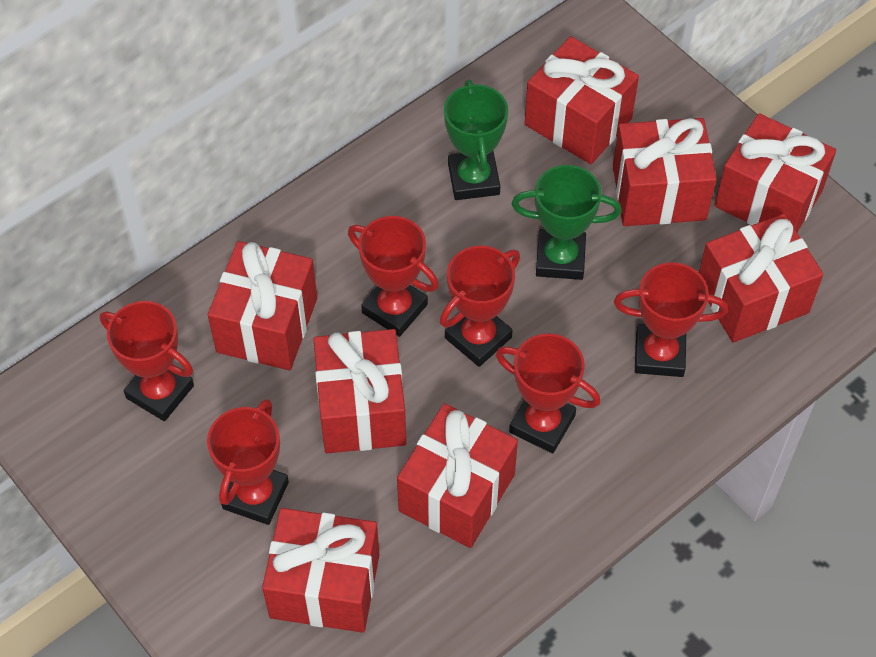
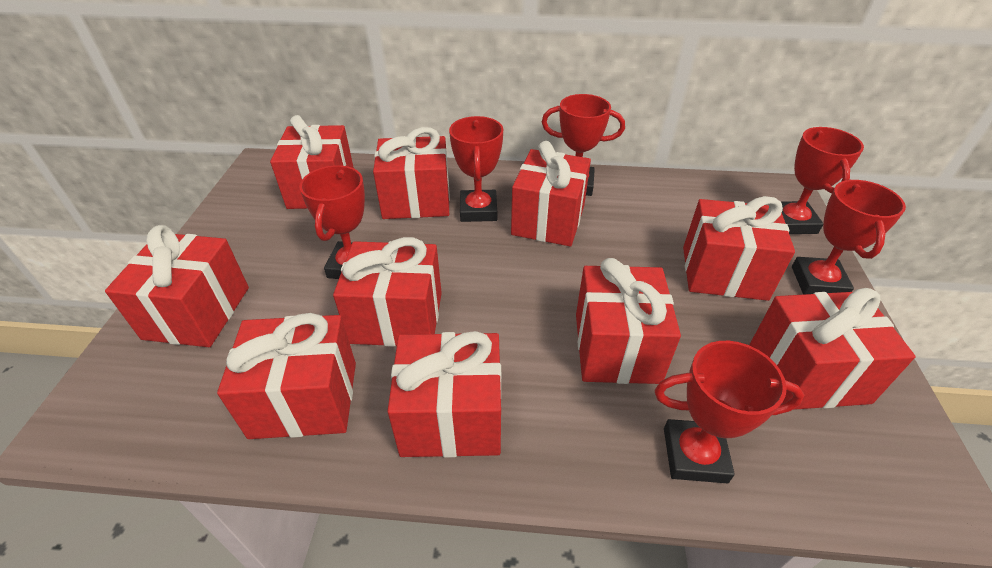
green trophy: 2 -> 0
red gift: 8 -> 10

